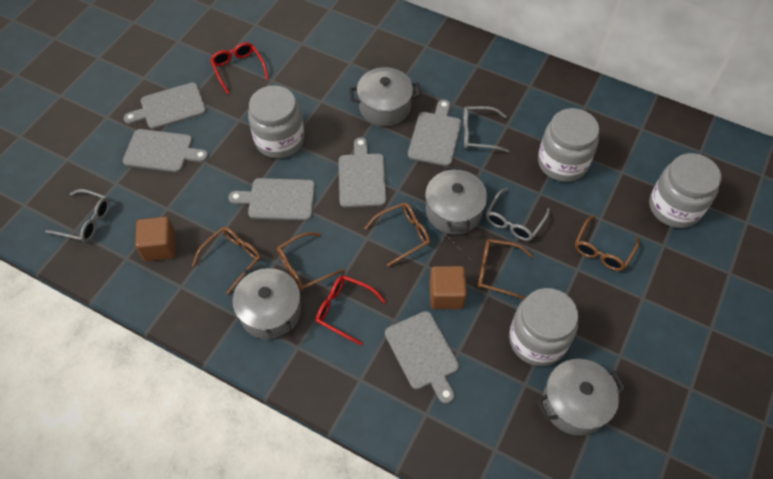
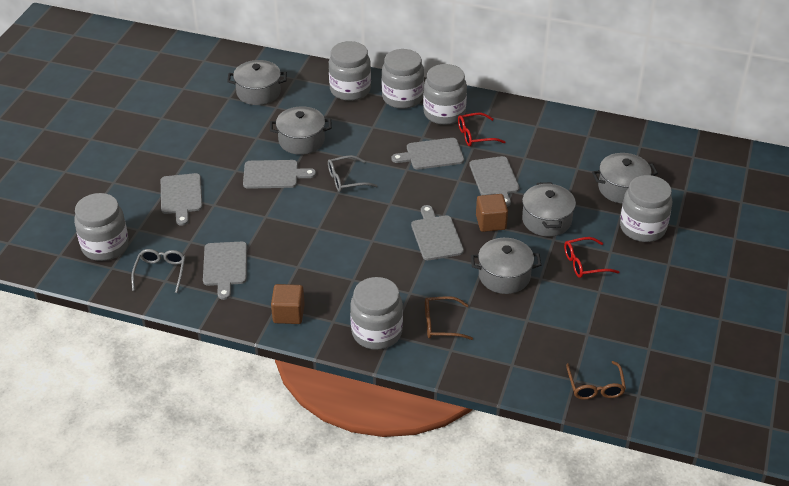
brown glasses: 5 -> 2
grey glasses: 3 -> 2
grey jar: 4 -> 6
grey pot: 4 -> 5

